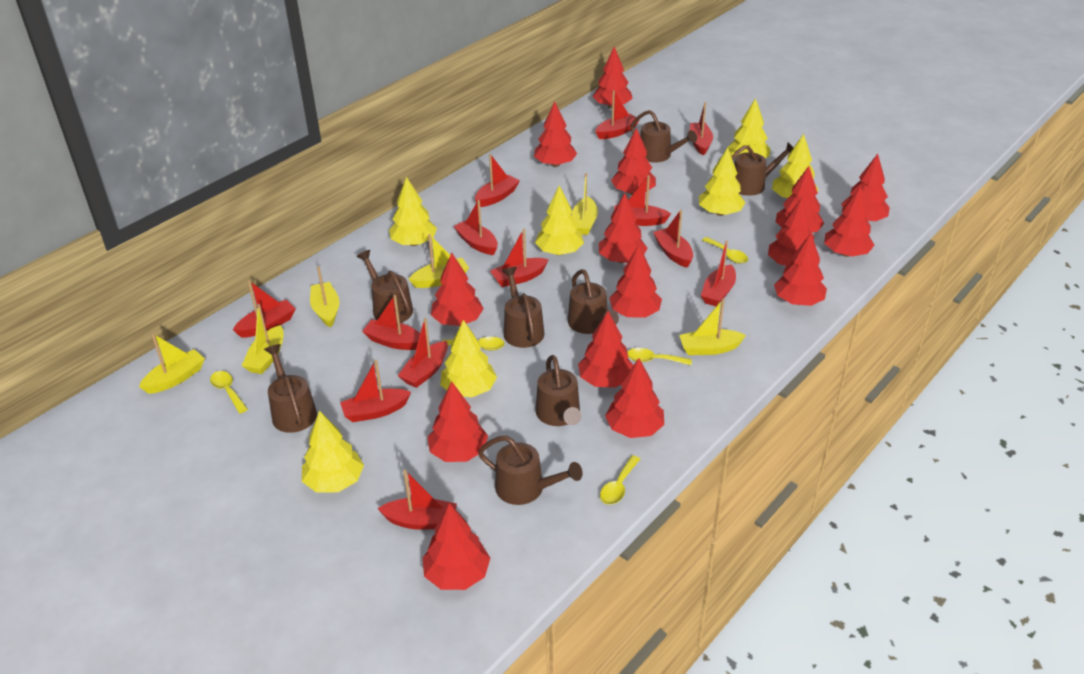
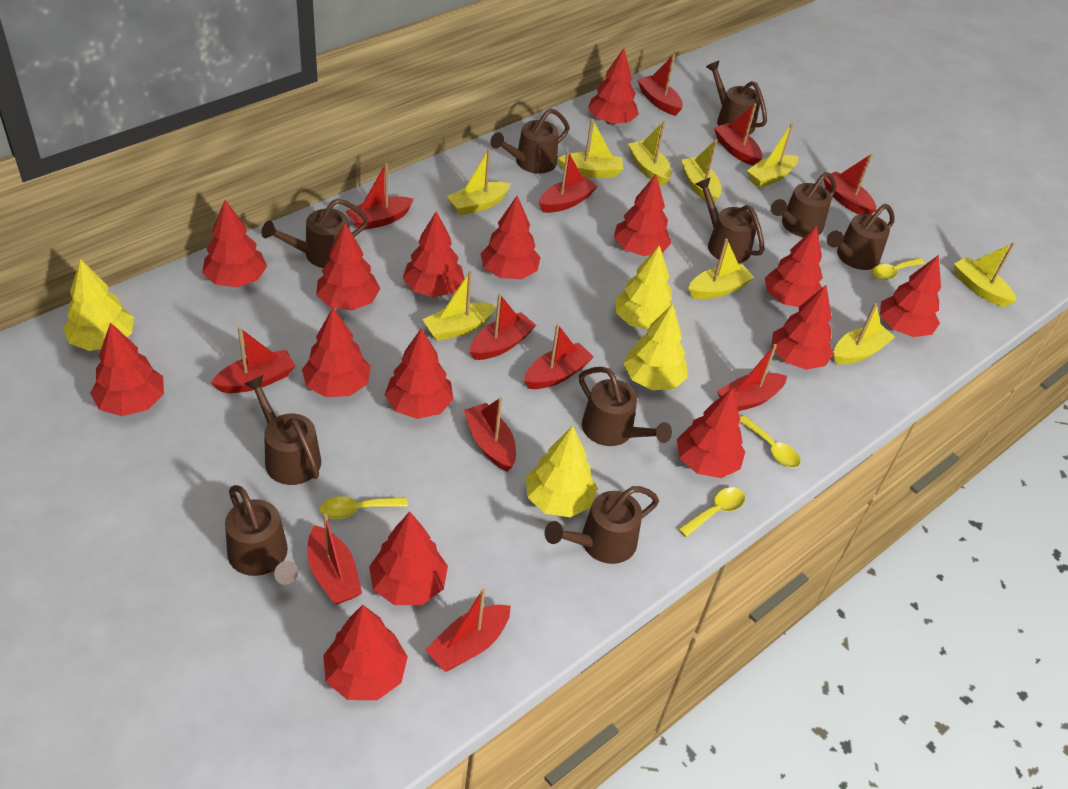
brown watering can: 8 -> 10
red boat: 13 -> 12
yellow boat: 6 -> 9
yellow spoon: 5 -> 4
yellow tree: 7 -> 4

